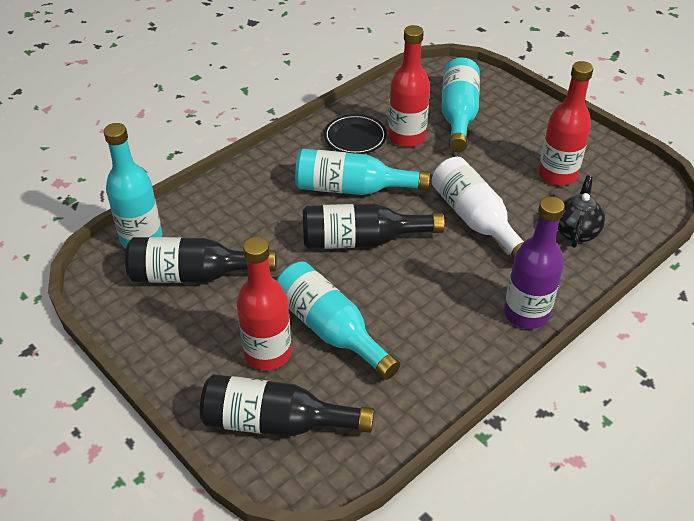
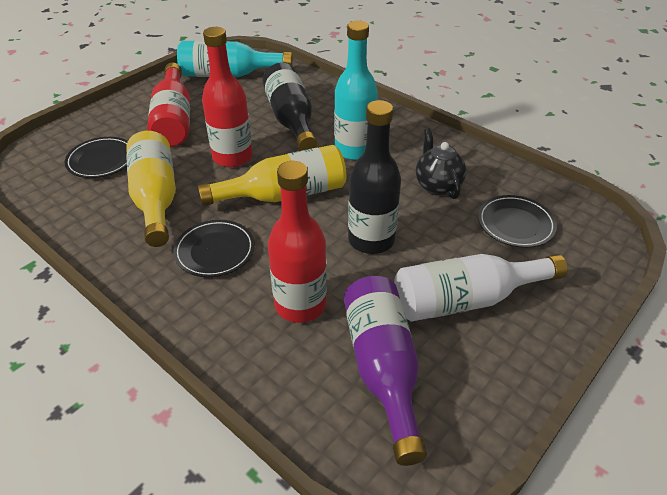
black bottle: 3 -> 2
black plate: 1 -> 3
turquoise bottle: 4 -> 2
yellow bottle: 0 -> 2

